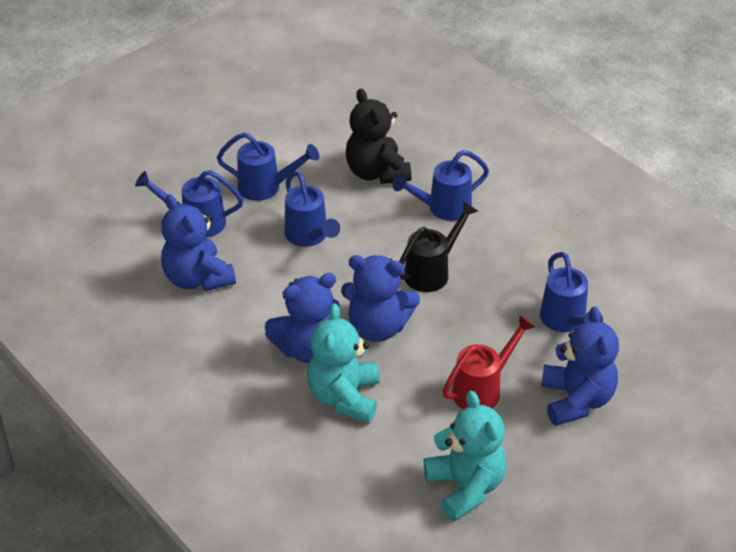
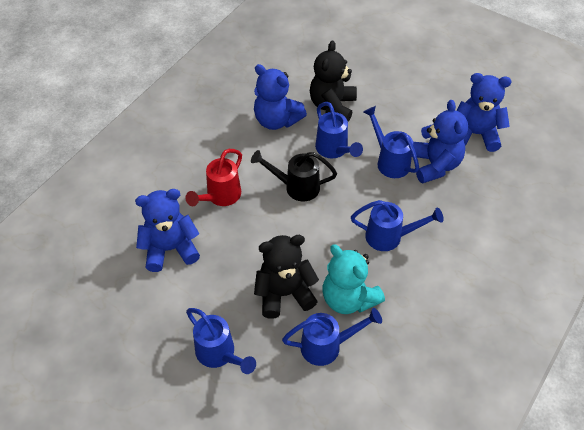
black teddy bear: 1 -> 2
turquoise teddy bear: 2 -> 1

